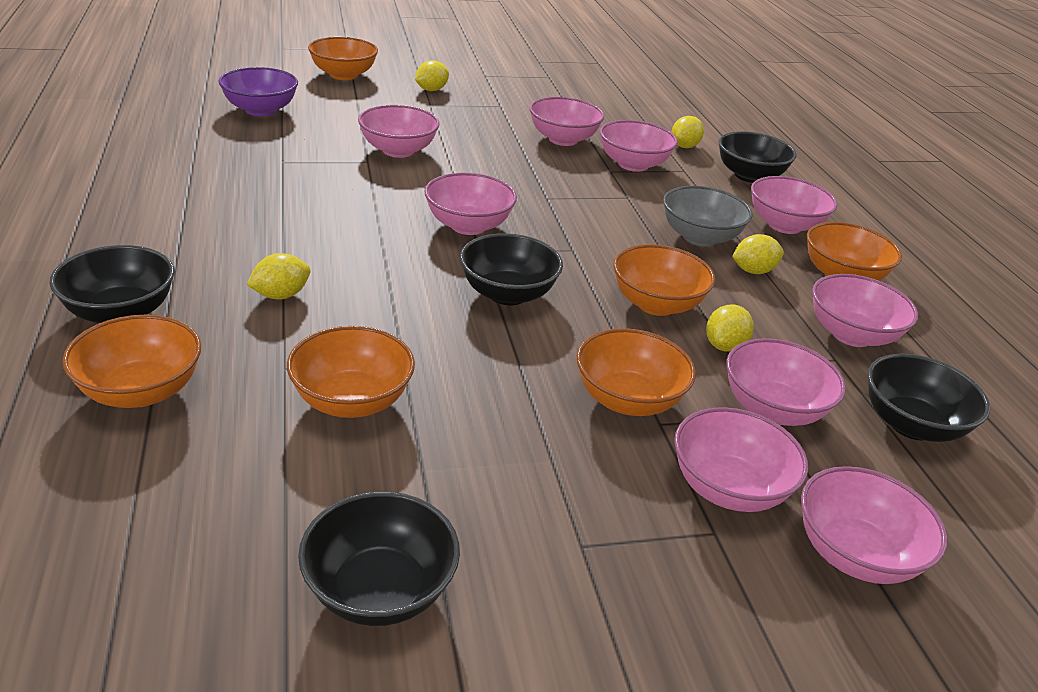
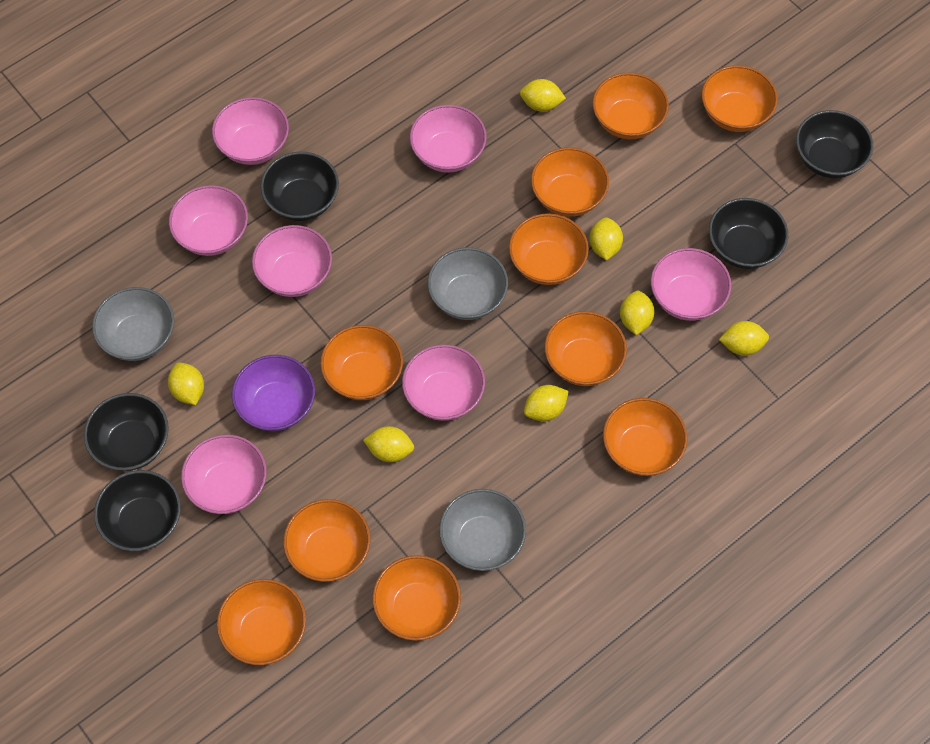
grey bowl: 1 -> 3
orange bowl: 6 -> 10
pink bowl: 9 -> 7
yellow lemon: 5 -> 7

